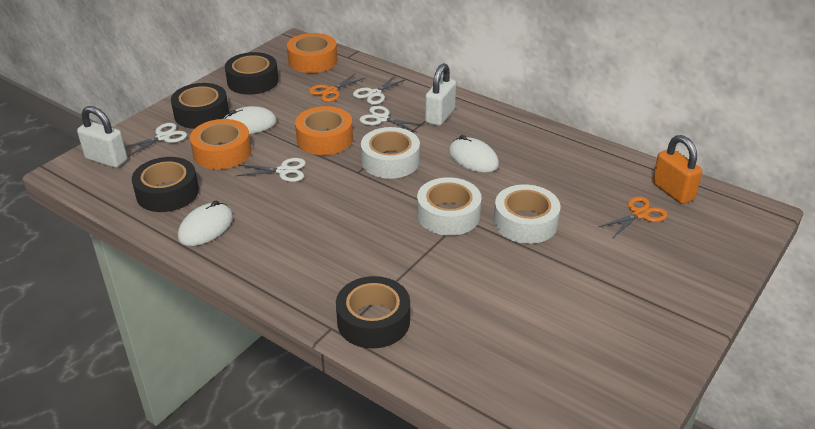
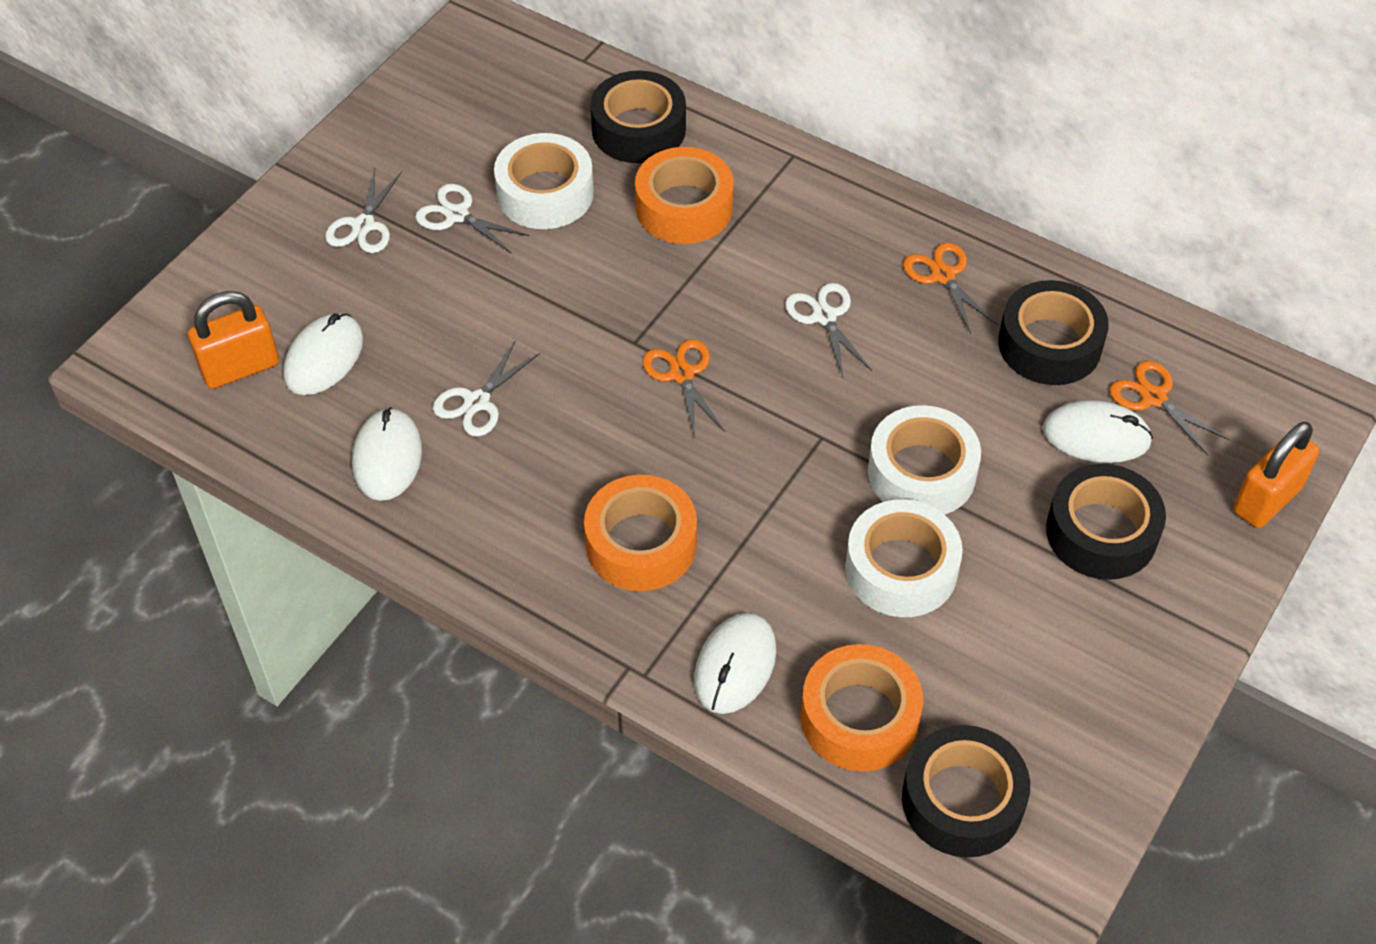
orange padlock: 1 -> 2
orange scissors: 2 -> 3
white mouse: 3 -> 4
white padlock: 2 -> 0

